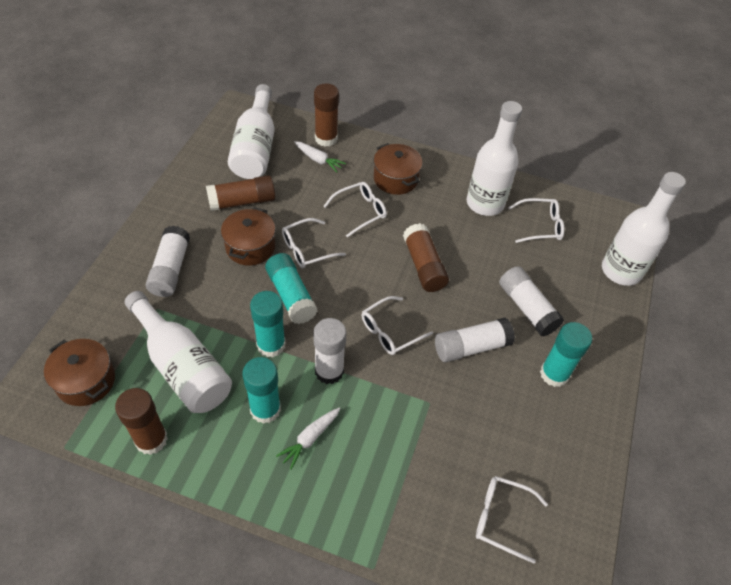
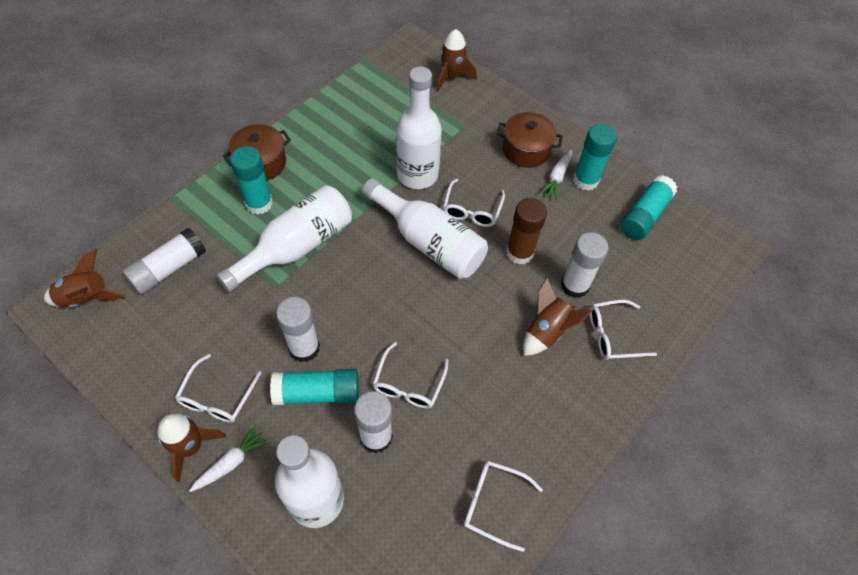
brown glue stick: 4 -> 1
brown pot: 3 -> 2
brown rocket: 0 -> 4

